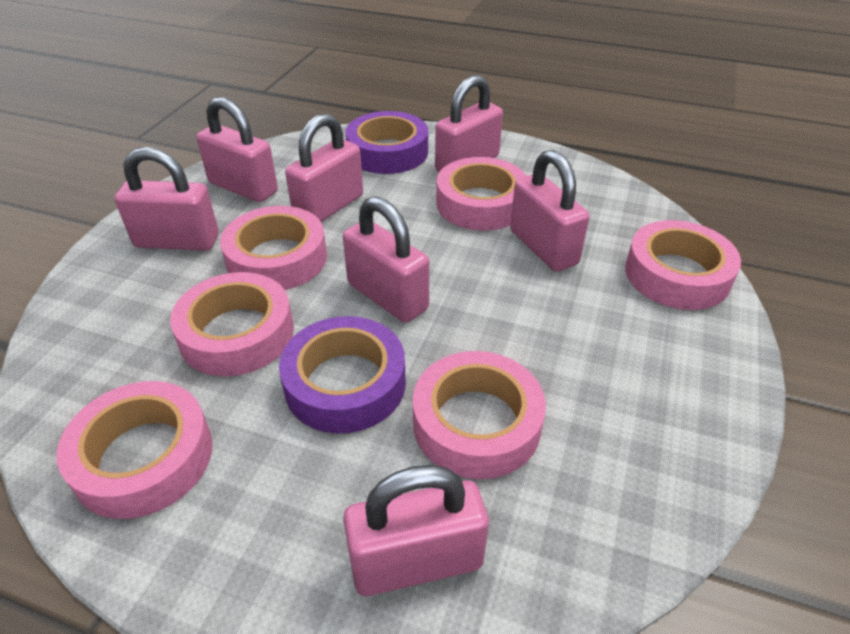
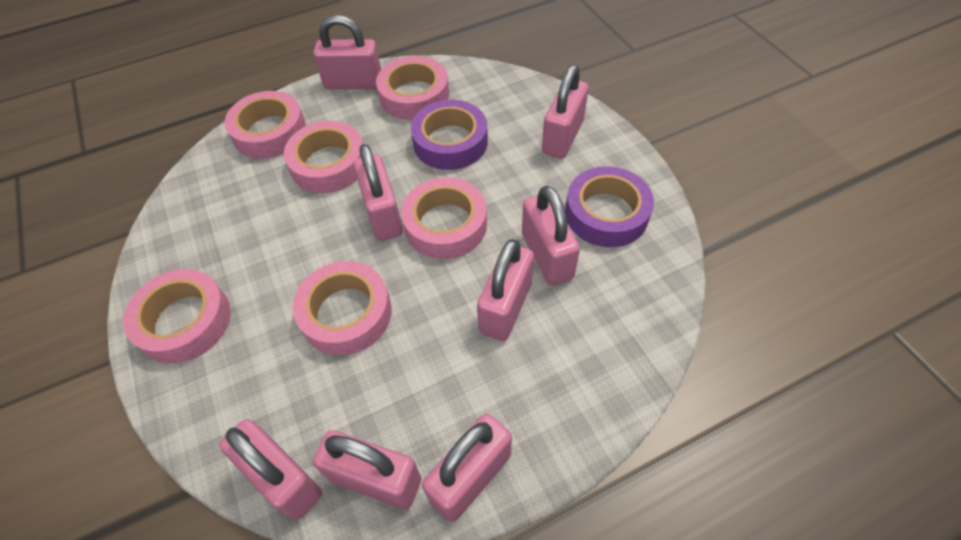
pink padlock: 7 -> 8

